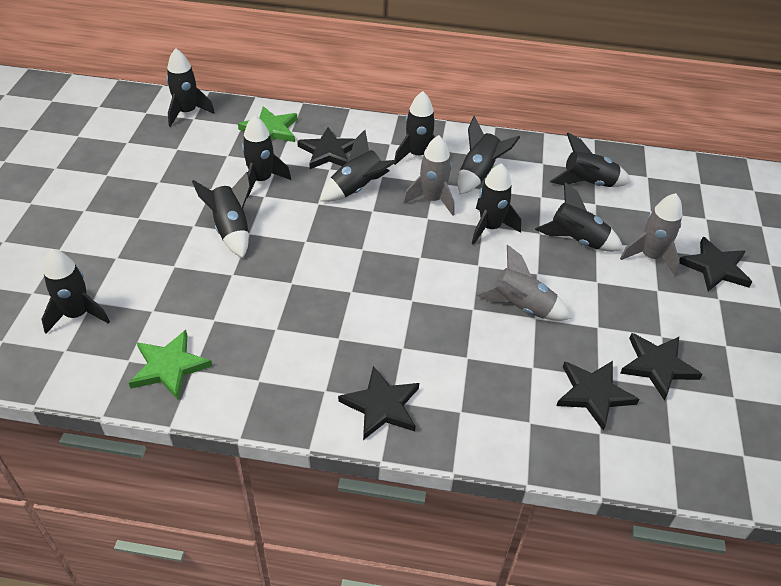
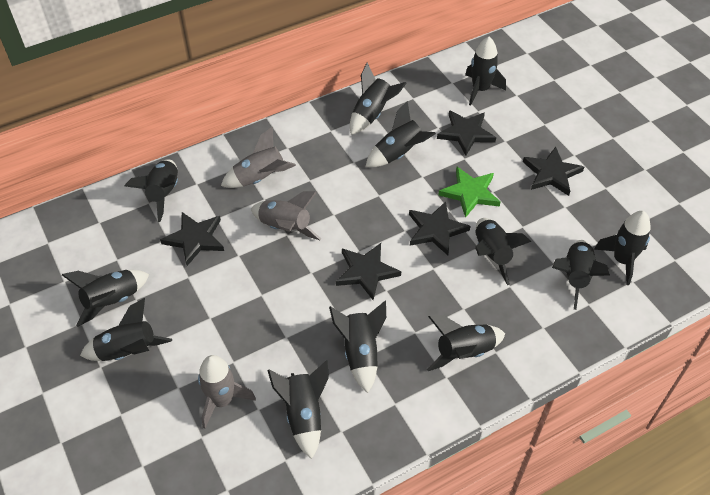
black rocket: 10 -> 12
green star: 2 -> 1

